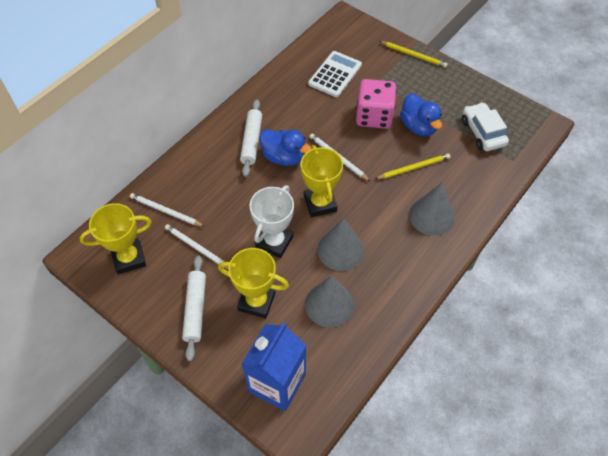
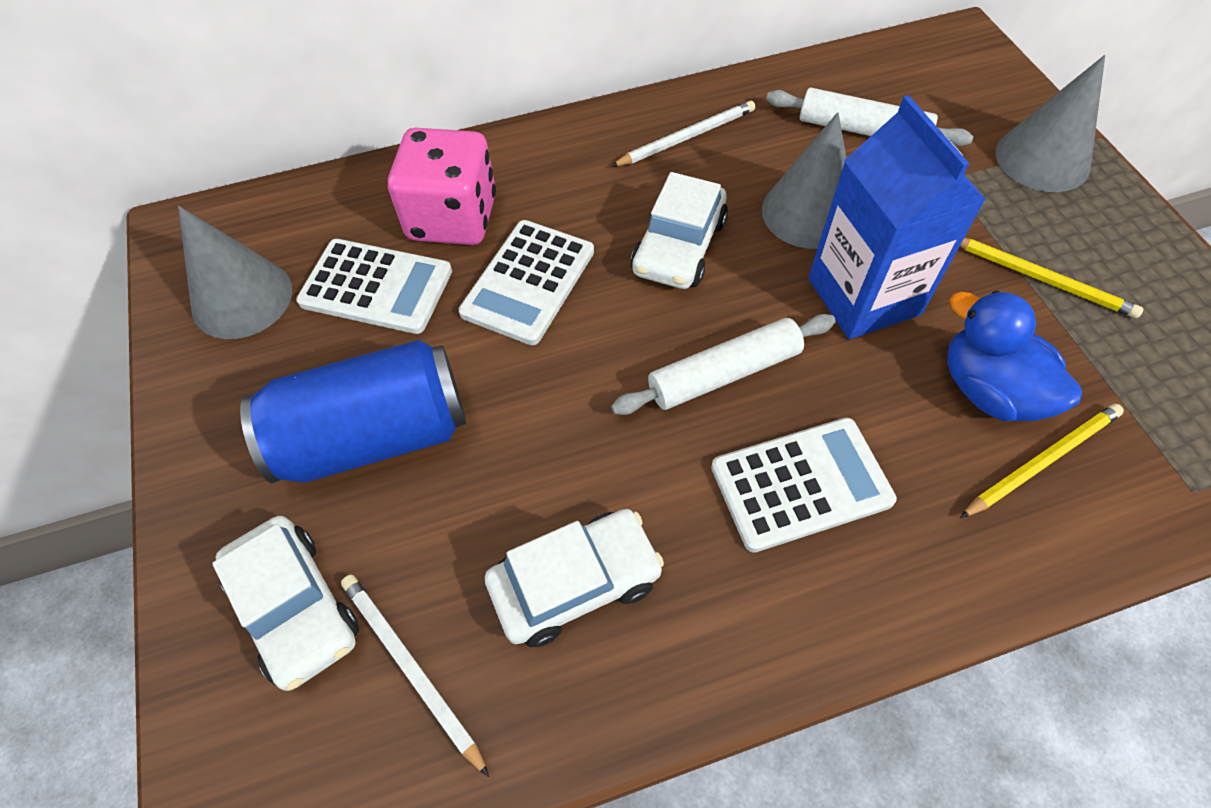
blue can: 0 -> 1
blue duck: 2 -> 1
white calculator: 1 -> 3
white car: 1 -> 3
white pencil: 3 -> 2
white trophy: 1 -> 0
yellow trophy: 3 -> 0

